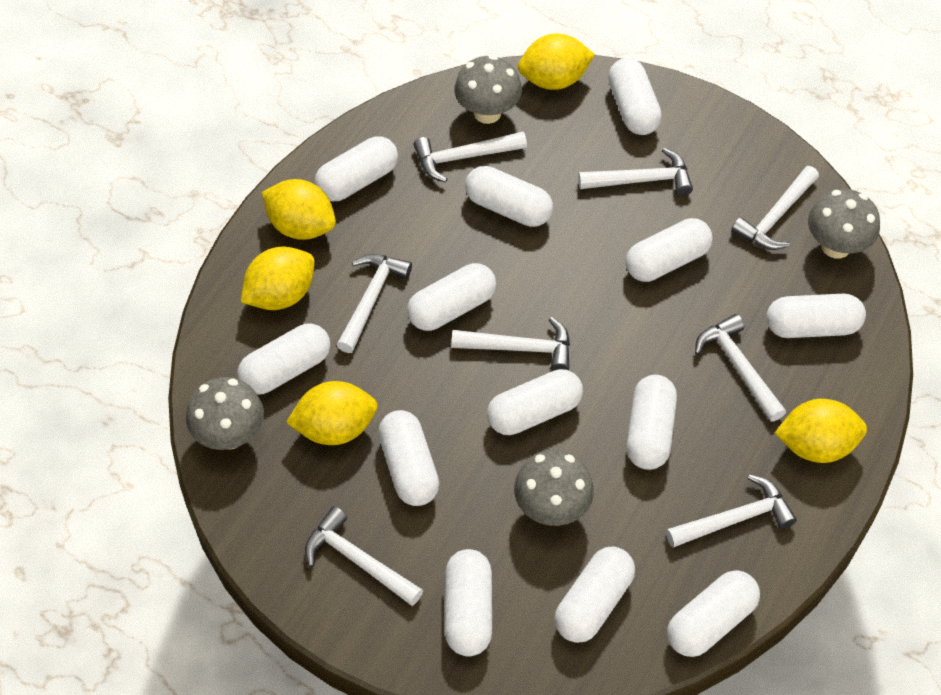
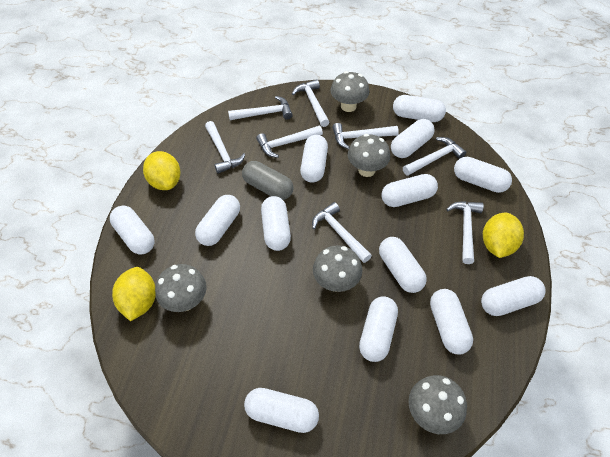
grey capsule: 0 -> 1
grey mushroom: 4 -> 5
yellow lemon: 5 -> 3

